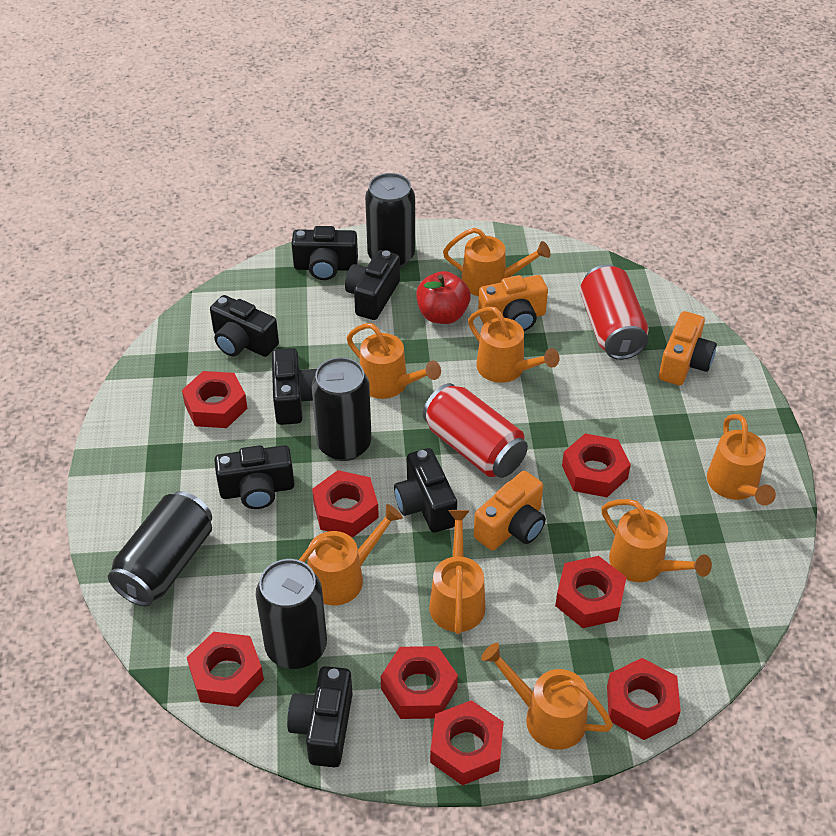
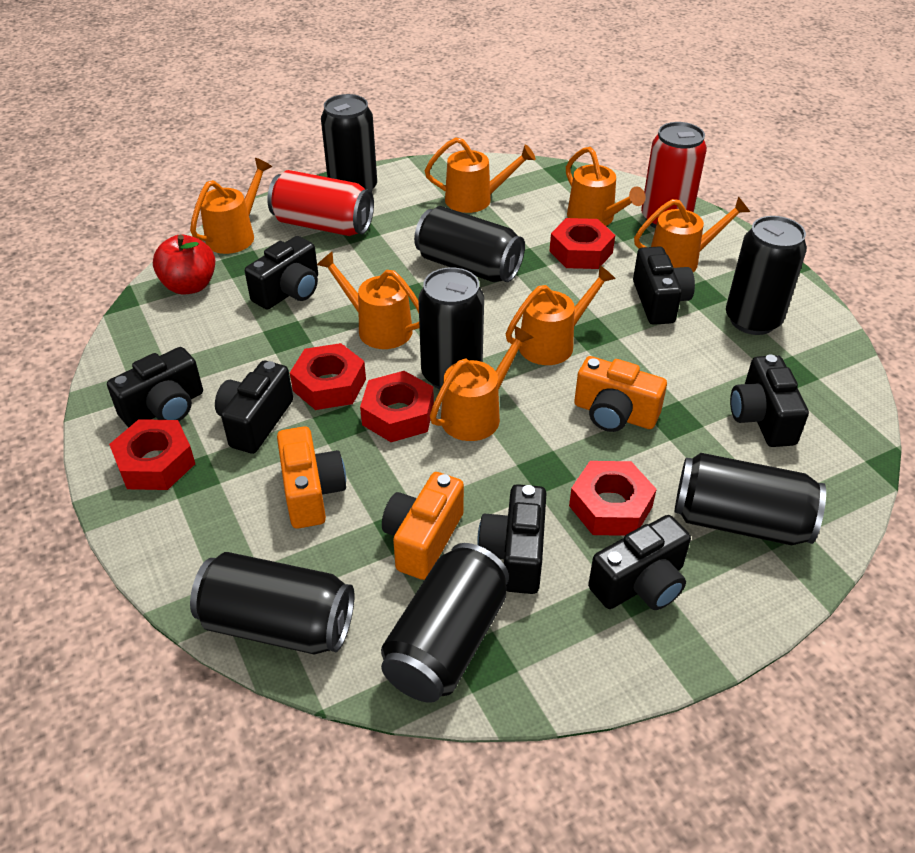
black can: 4 -> 7
orange watering can: 8 -> 7
red nut: 8 -> 5

